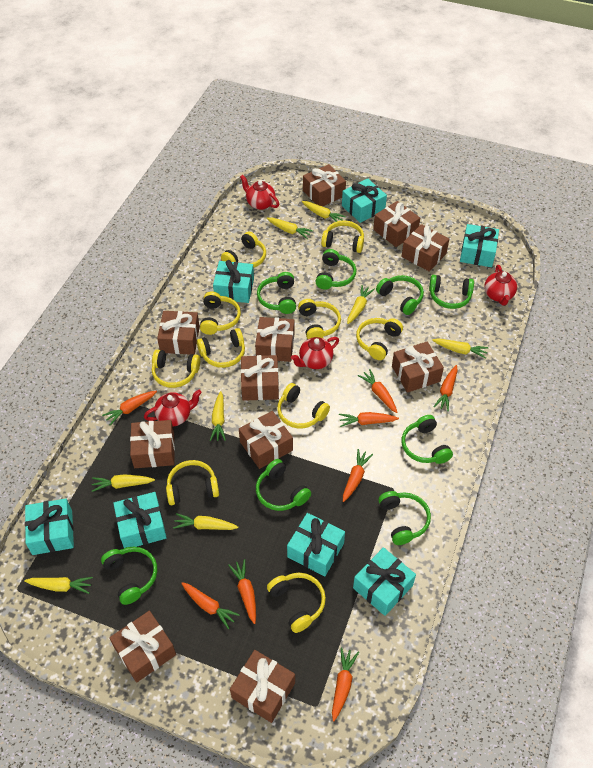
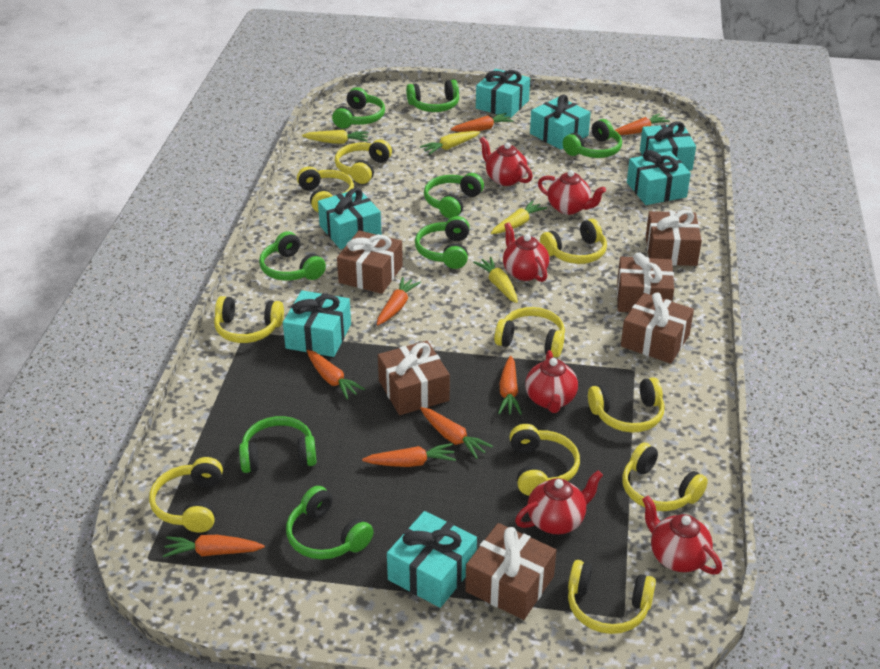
brown gift: 11 -> 6
red teapot: 4 -> 6
yellow carrot: 8 -> 4

